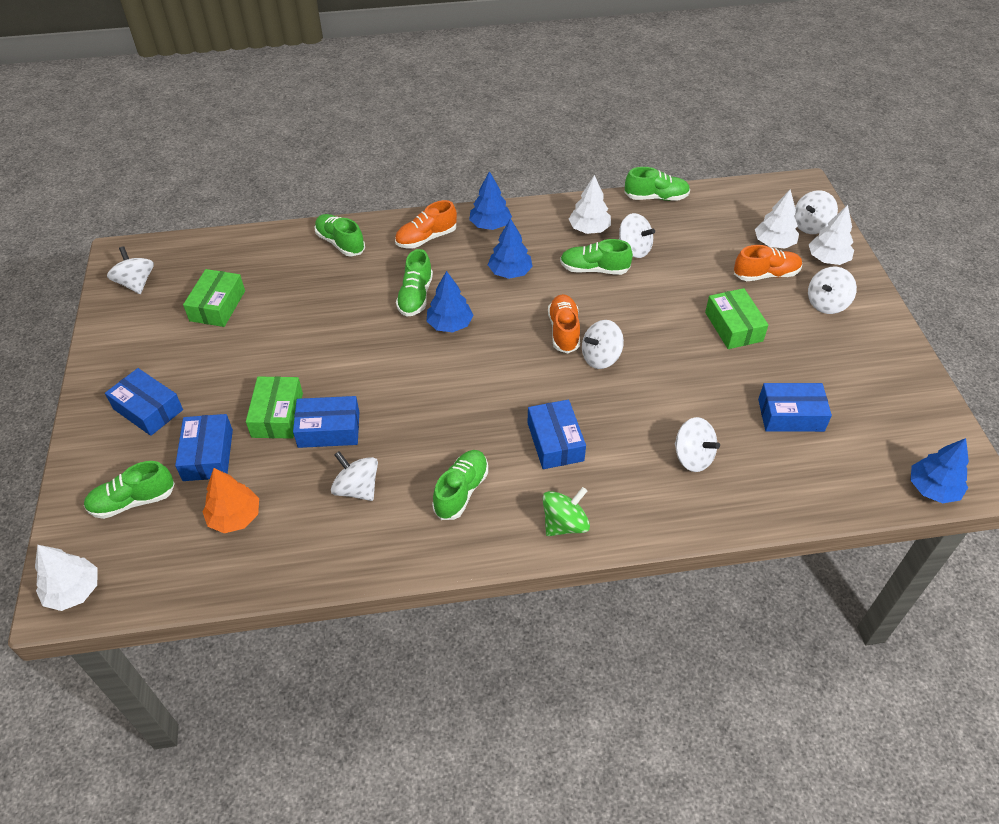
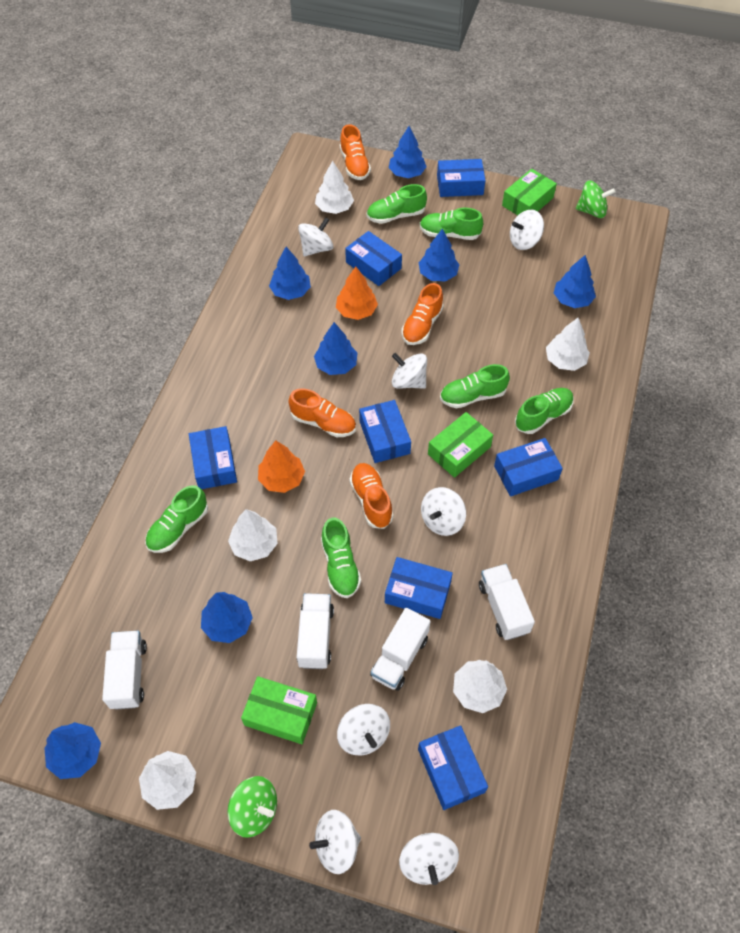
blue box: 5 -> 7
blue tree: 4 -> 7
green spinning top: 1 -> 2
orange shoe: 3 -> 4
orange tree: 1 -> 2
white tree: 4 -> 5
white truck: 0 -> 4

